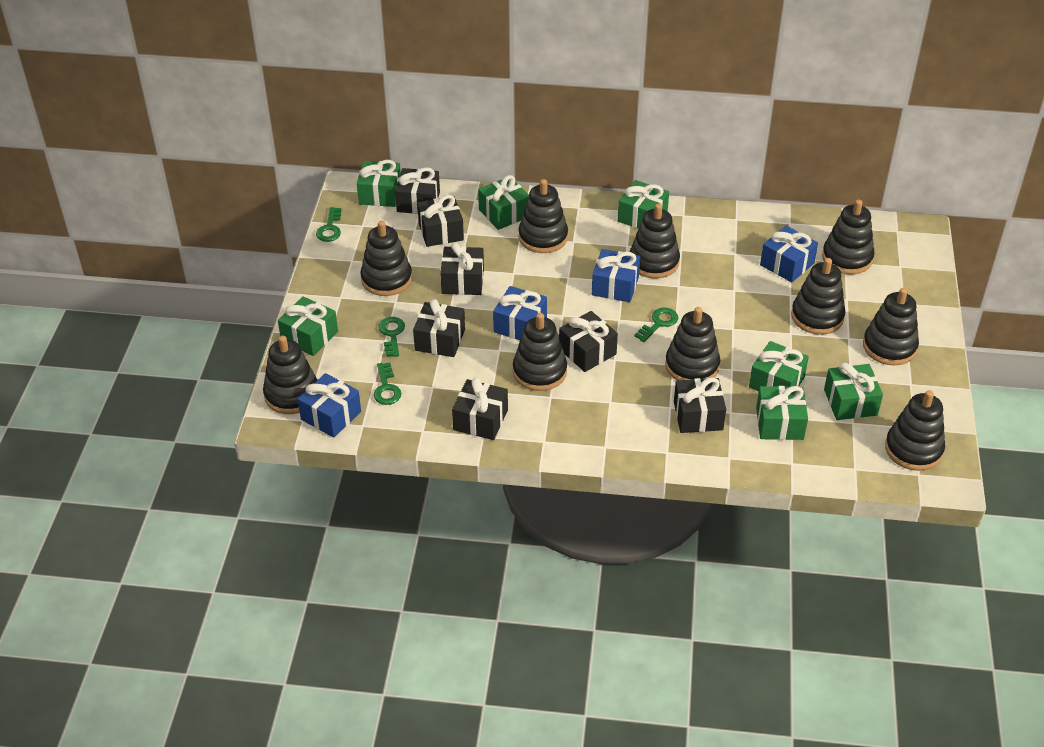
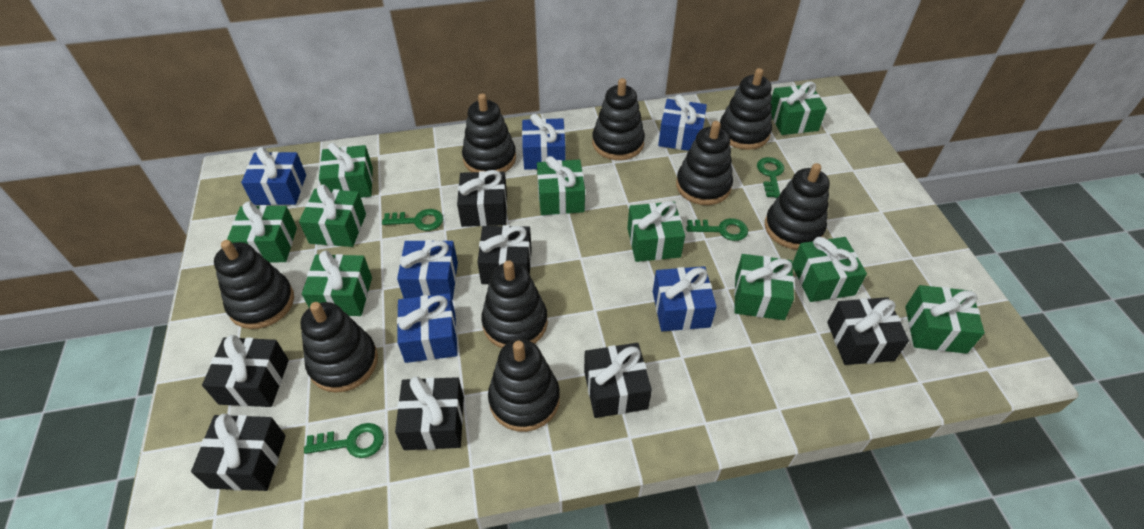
black stacking toy: 10 -> 9
blue gift: 4 -> 6
green gift: 7 -> 10

